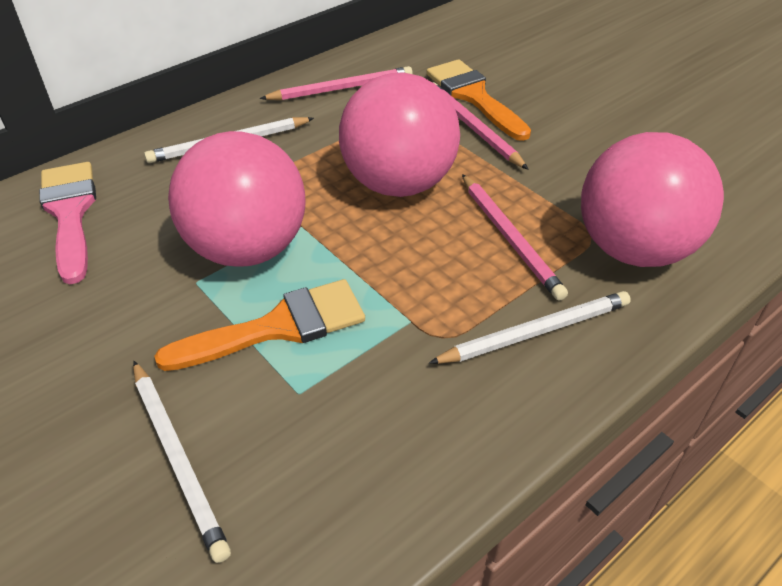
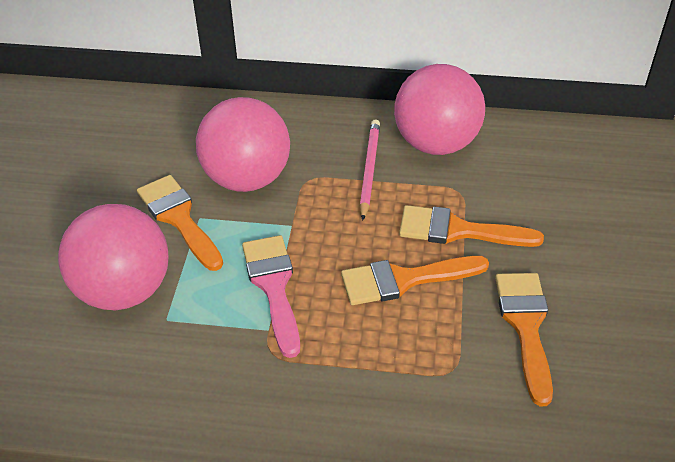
orange brush: 2 -> 4
pink pencil: 3 -> 1
white pencil: 3 -> 0

